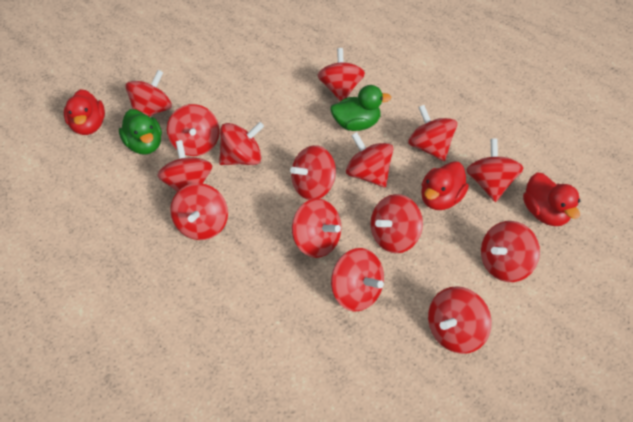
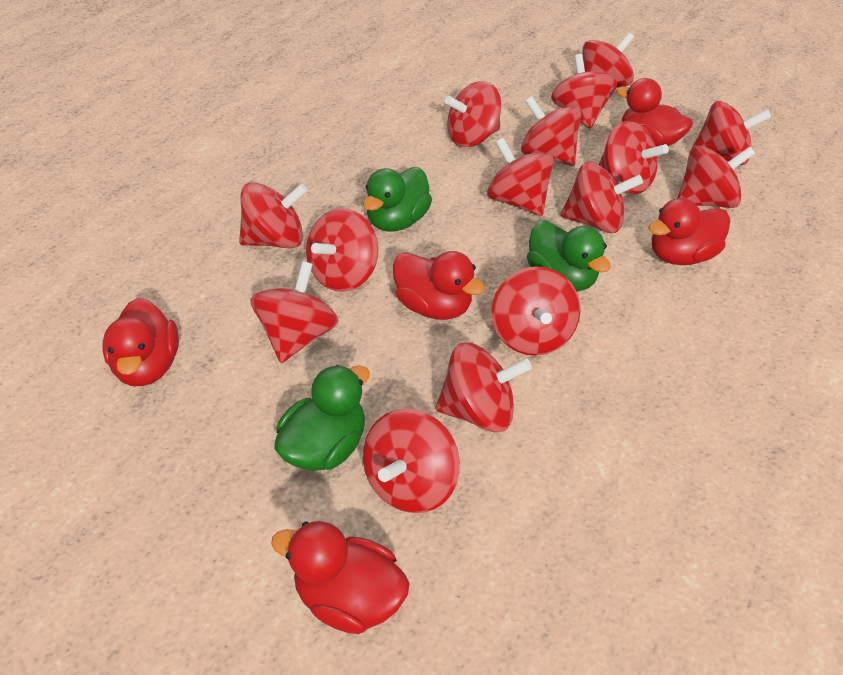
green duck: 2 -> 3
red duck: 3 -> 5

